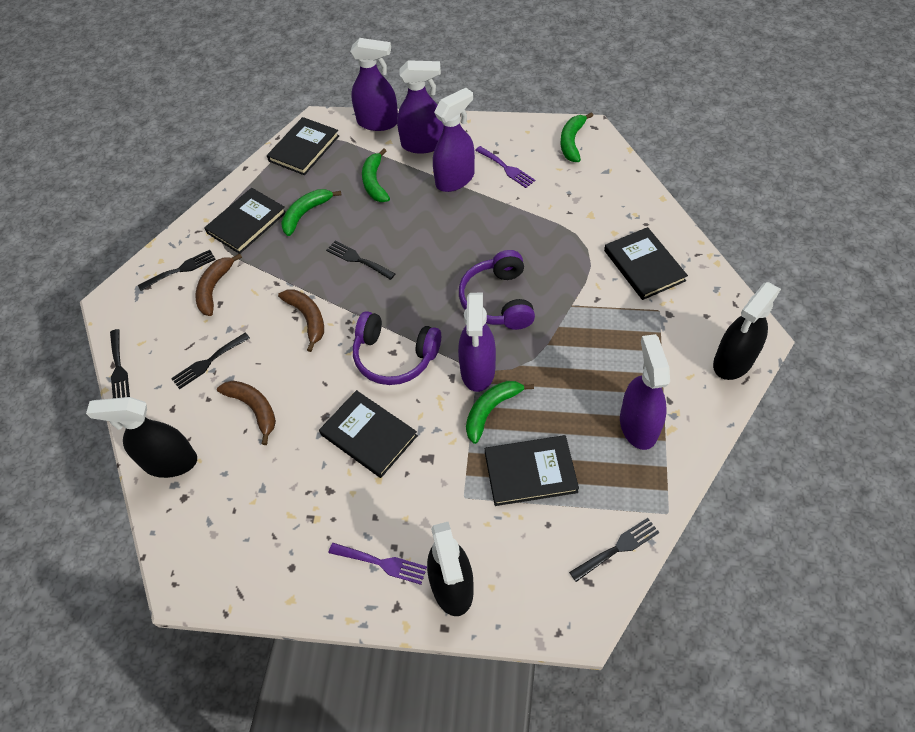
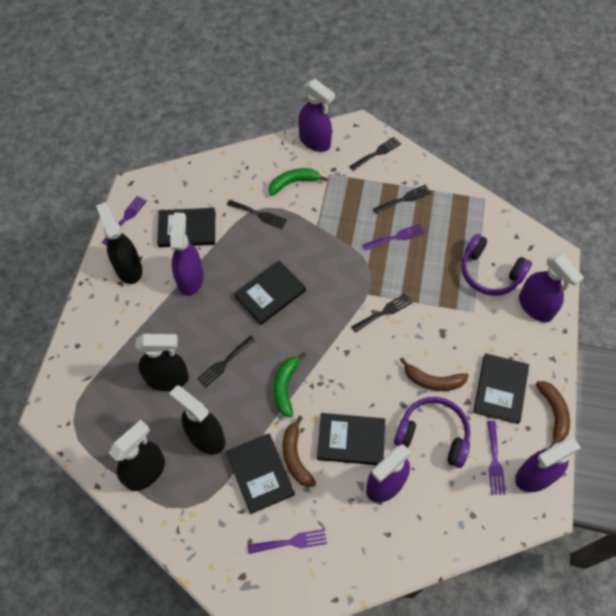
black spray bottle: 3 -> 4
green banana: 4 -> 2
purple fork: 2 -> 4

